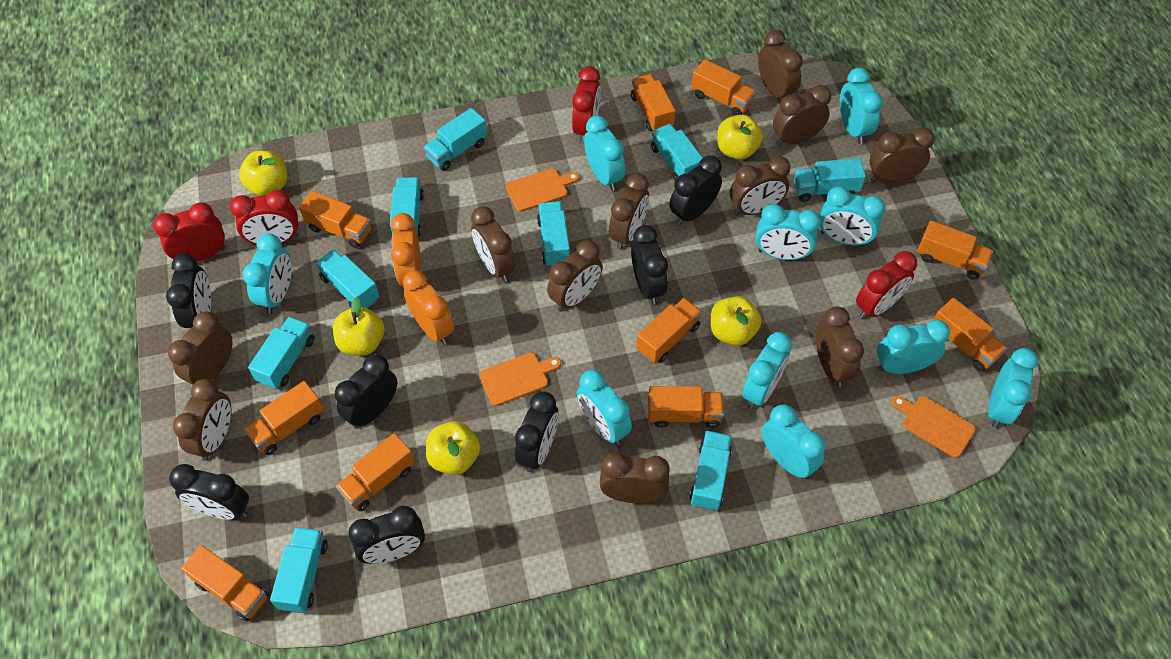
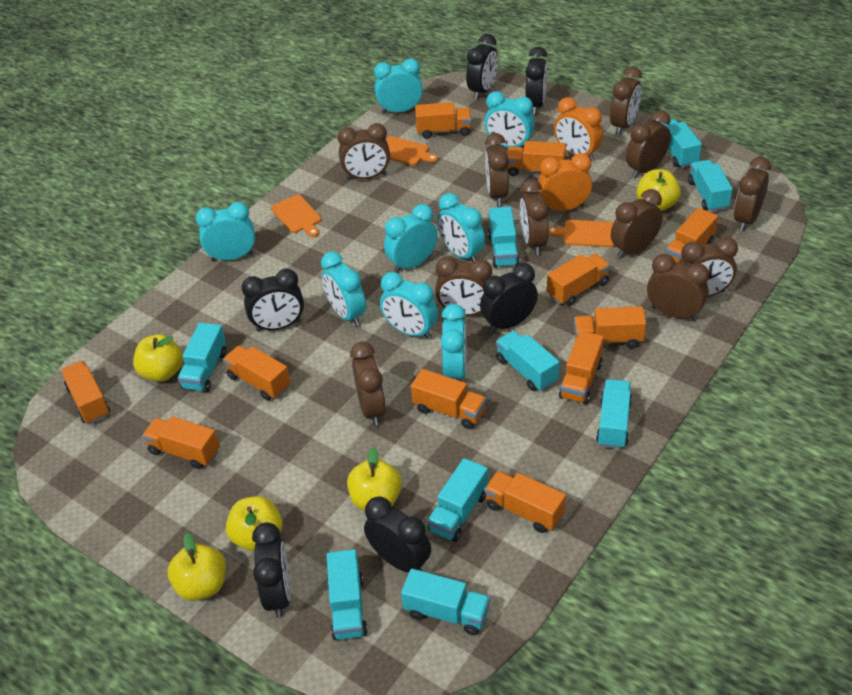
black clock: 7 -> 6
orange truck: 10 -> 11
red clock: 4 -> 0
turquoise clock: 10 -> 8

